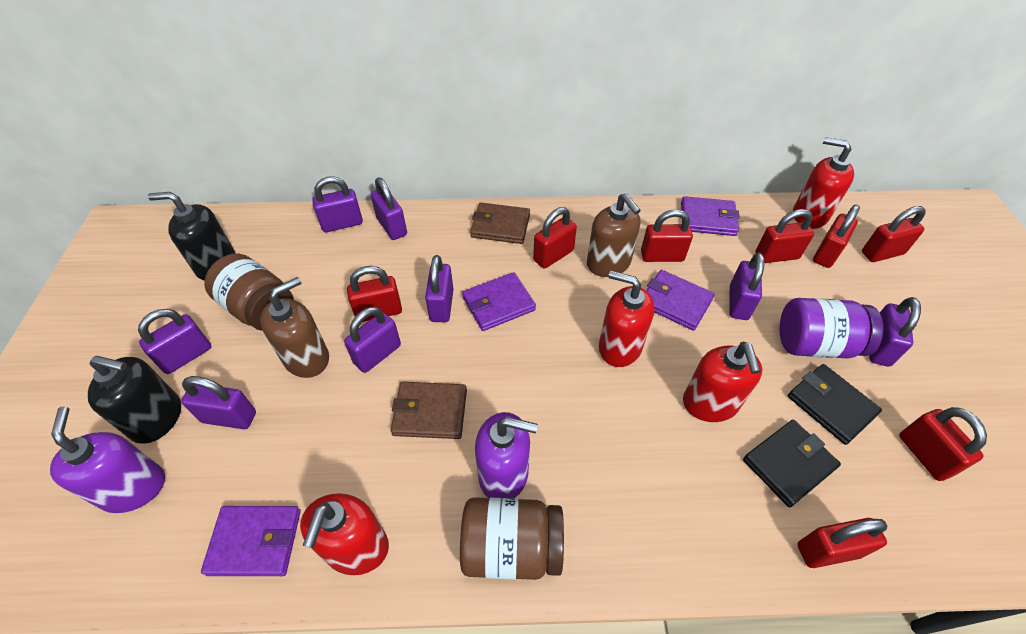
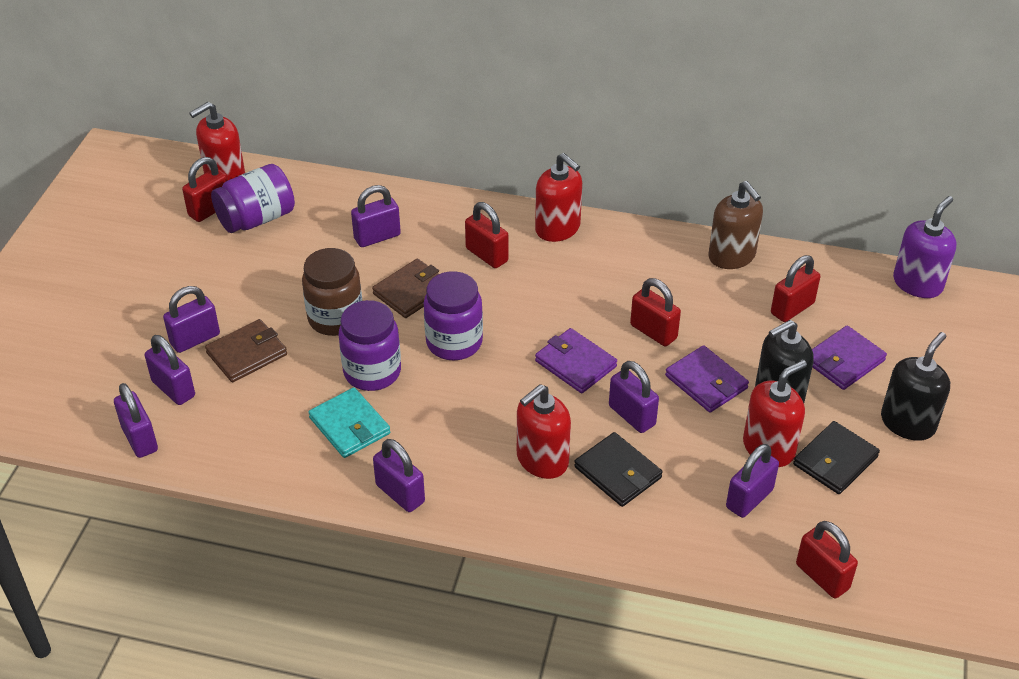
brown jar: 2 -> 1
brown soap dispenser: 2 -> 1
purple jar: 1 -> 3
purple padlock: 8 -> 7
purple soap dispenser: 2 -> 1
purple wallet: 4 -> 3
red padlock: 8 -> 5
turquoise wallet: 0 -> 1

